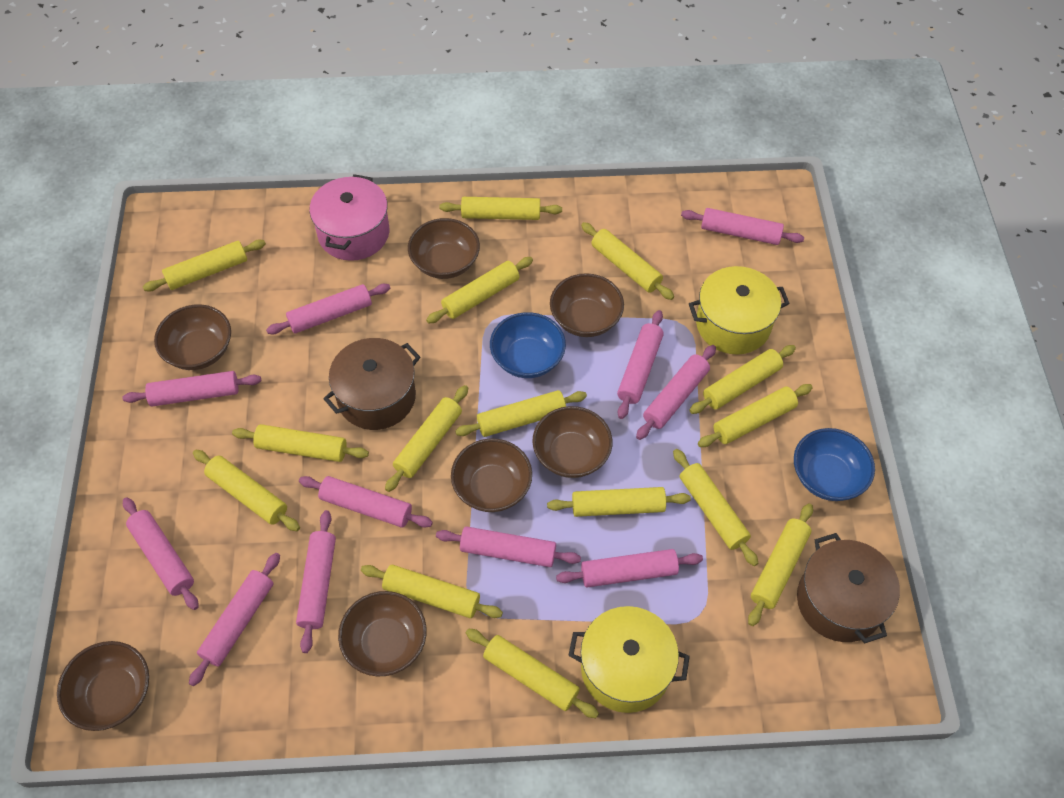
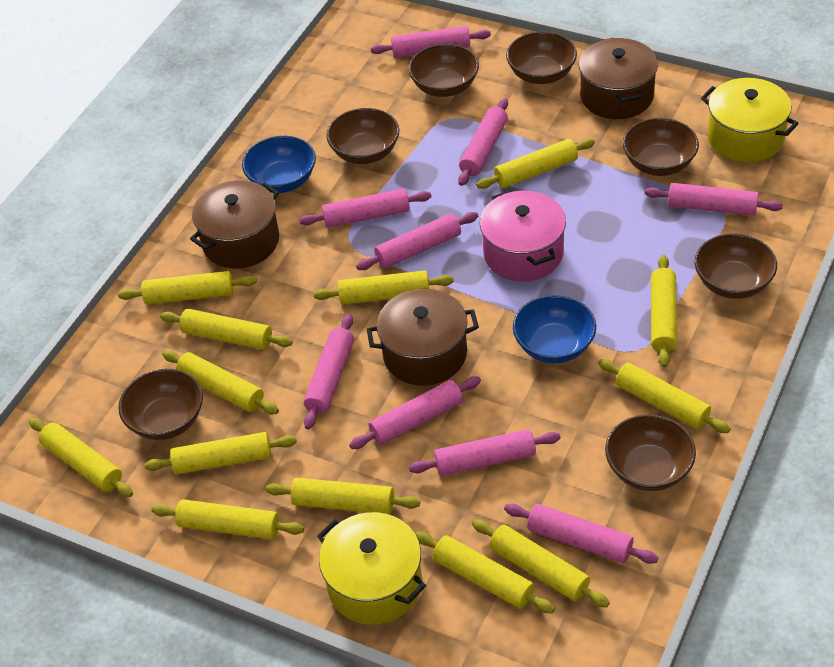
brown pot: 2 -> 3
pink rolling pin: 11 -> 9
yellow rolling pin: 15 -> 13

